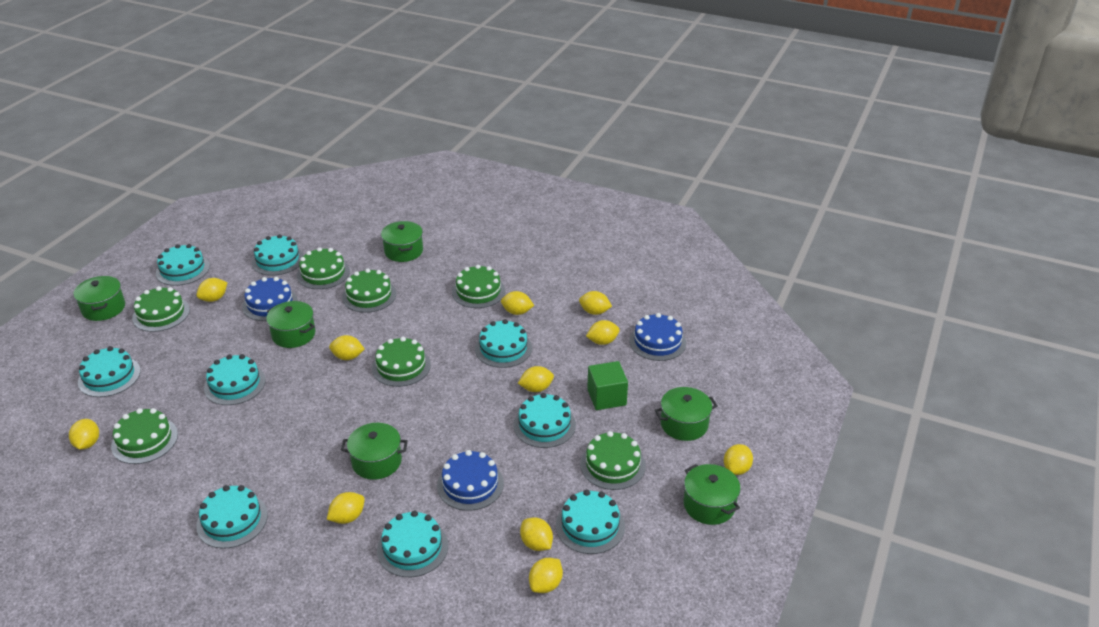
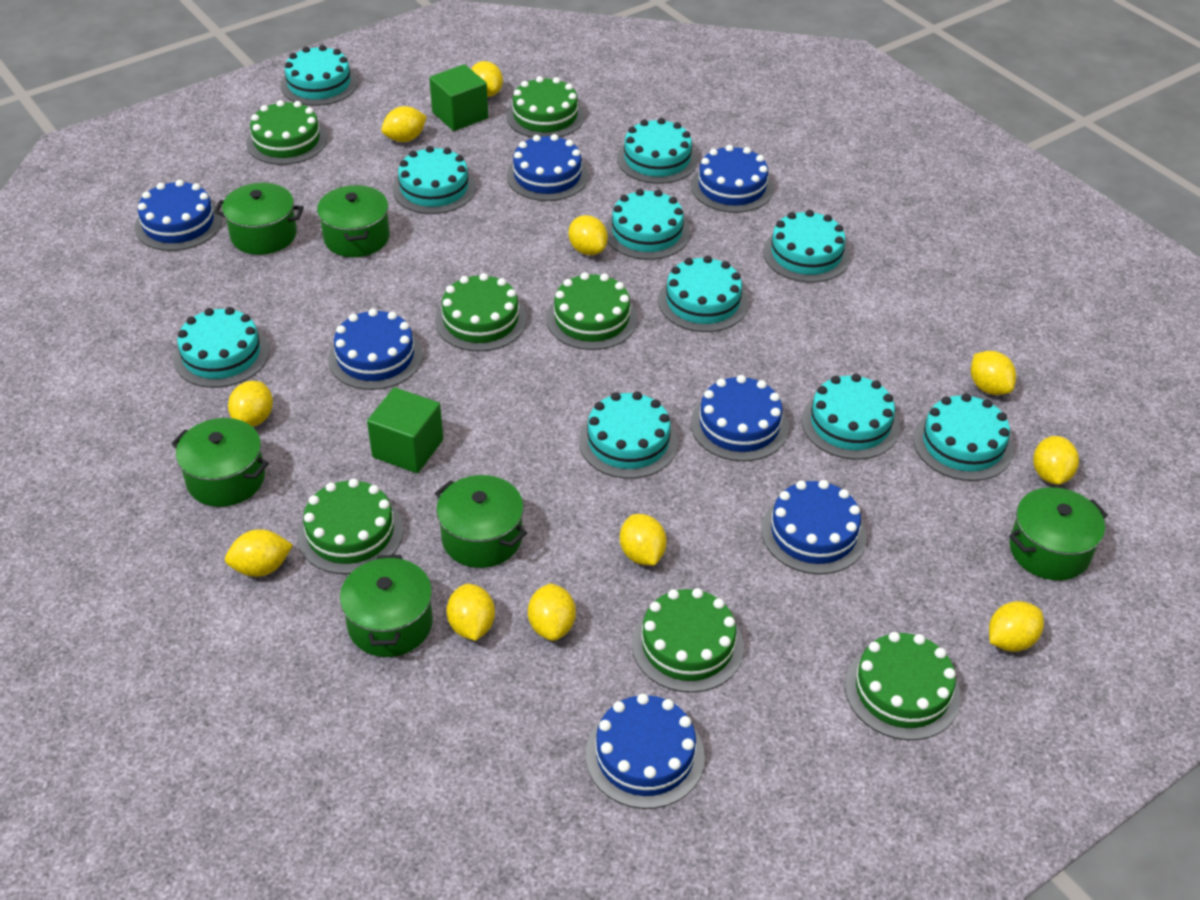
blue cake: 3 -> 7
green cube: 1 -> 2
turquoise cake: 9 -> 10

